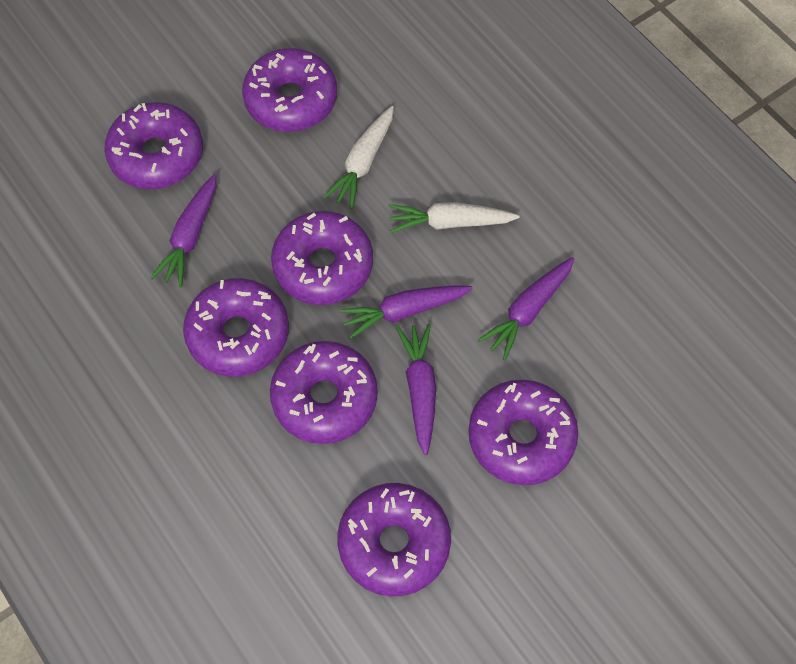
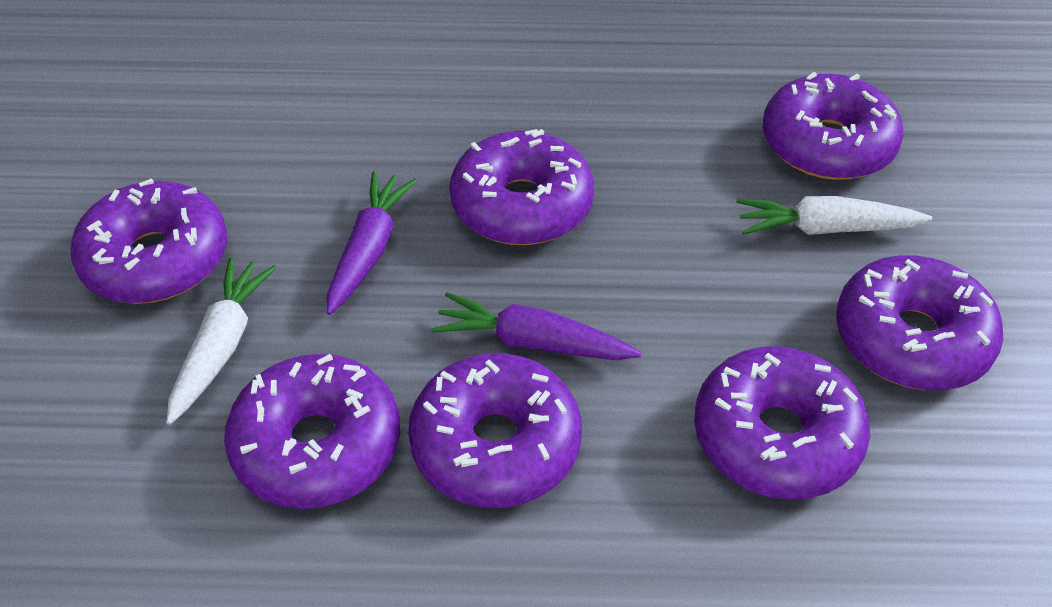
purple carrot: 4 -> 2

